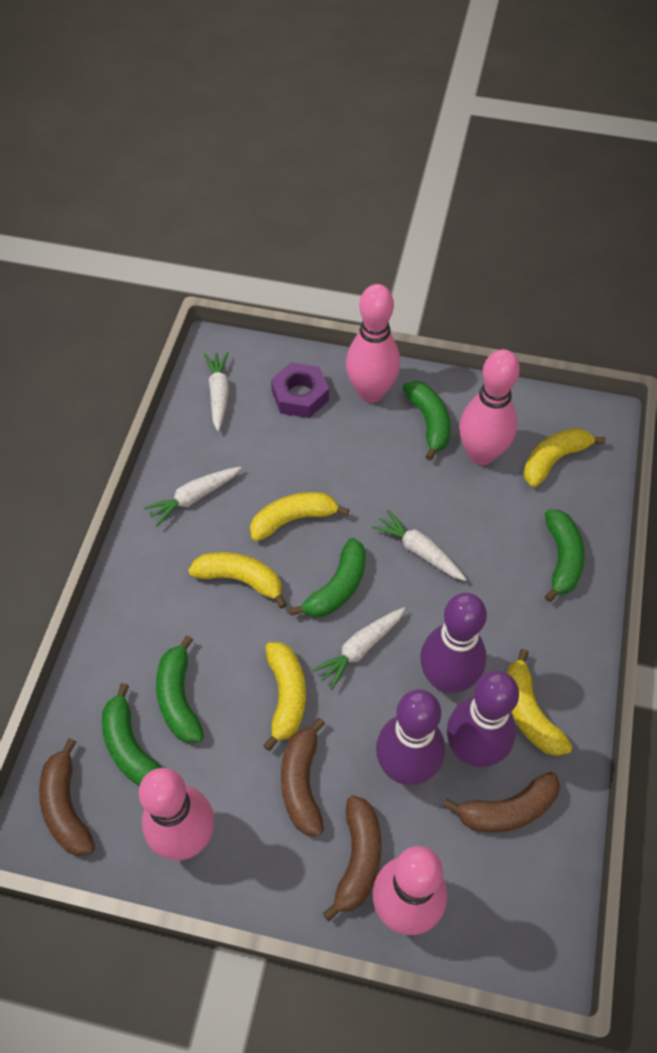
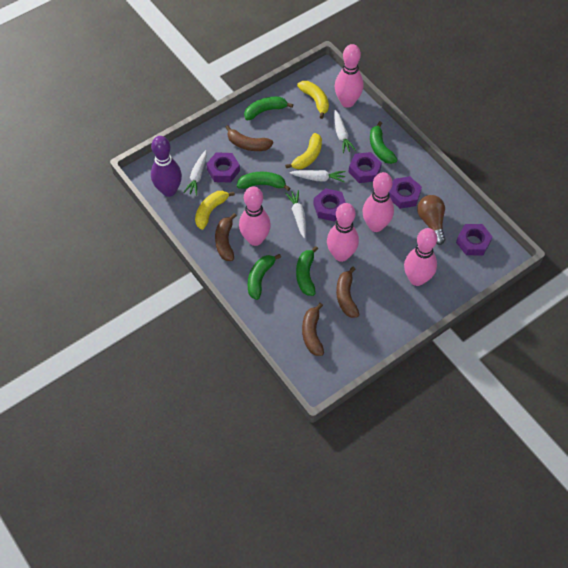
brown light bulb: 0 -> 1
pink bowling pin: 4 -> 5
purple bowling pin: 3 -> 1
purple nut: 1 -> 5
yellow banana: 5 -> 3

